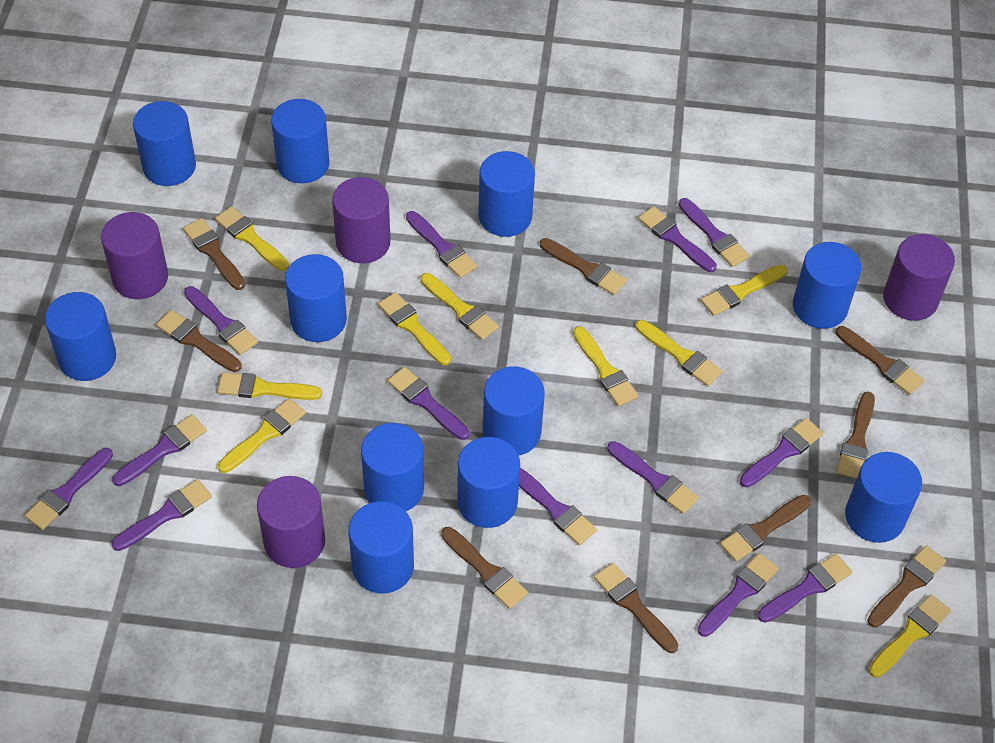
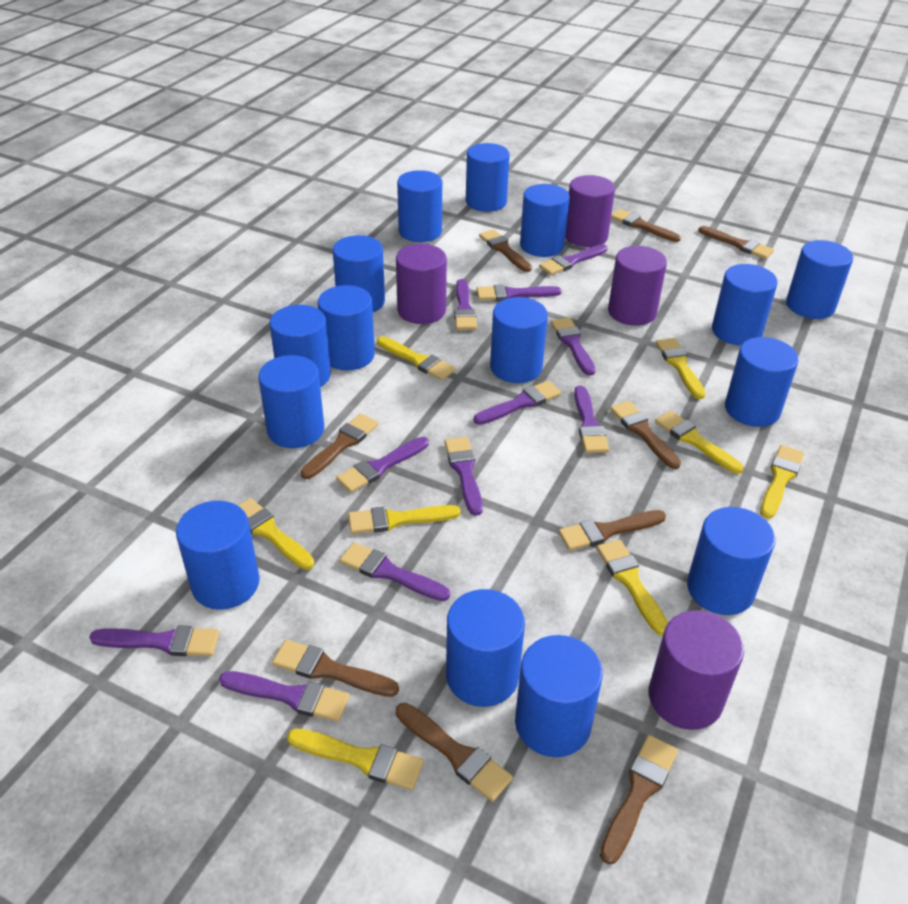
blue cylinder: 11 -> 15
purple brush: 13 -> 11
yellow brush: 9 -> 8

